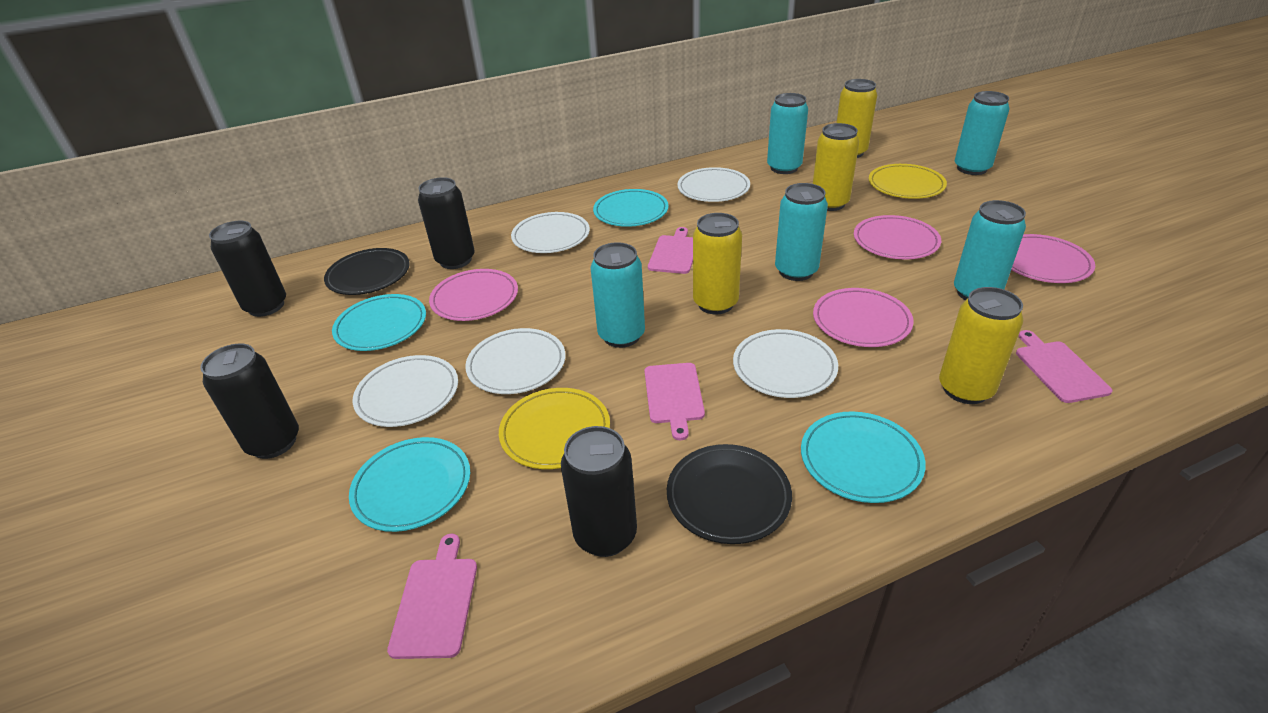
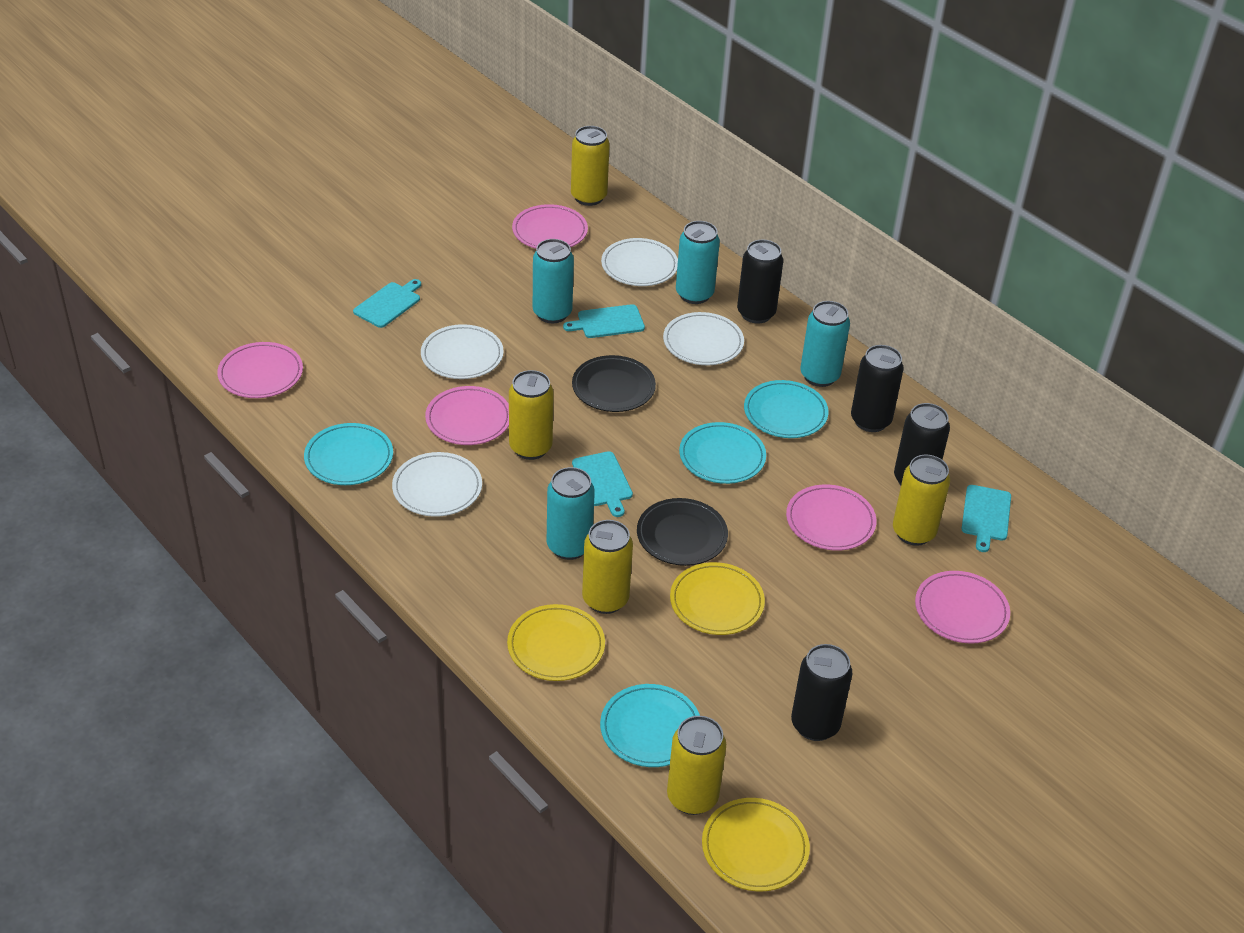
pink cutting board: 4 -> 0
pink plate: 4 -> 5
turquoise can: 5 -> 4
turquoise cutting board: 0 -> 4
white plate: 5 -> 4
yellow can: 4 -> 5
yellow plate: 2 -> 3

